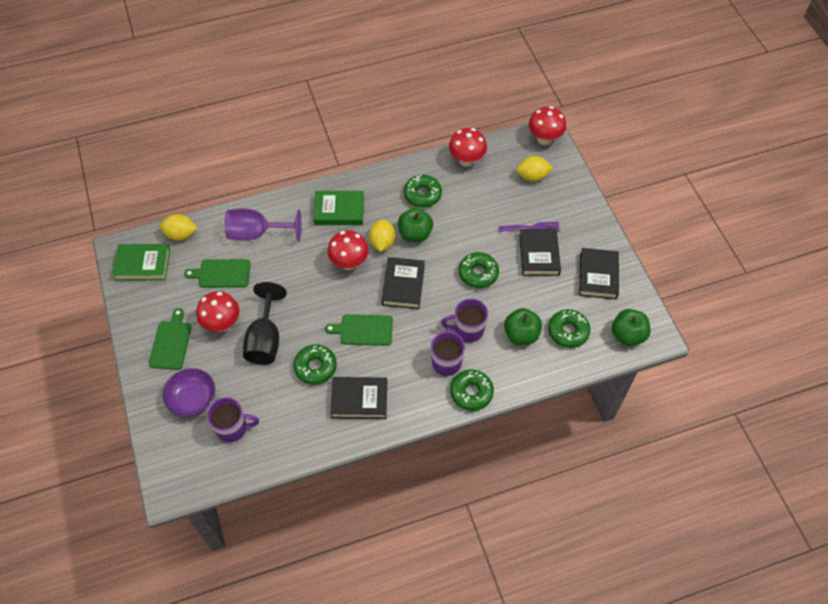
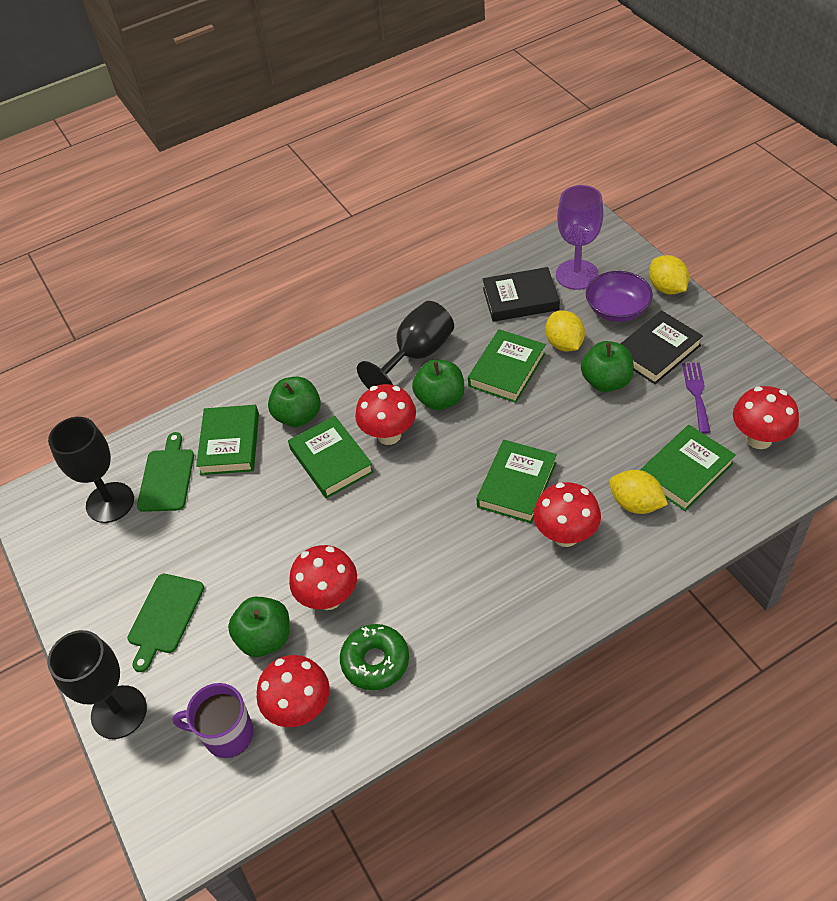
black book: 4 -> 2
black goblet: 1 -> 3
green apple: 3 -> 4
green book: 2 -> 5
green cutting board: 3 -> 2
green donut: 5 -> 1
purple mug: 3 -> 1
red mushroom: 4 -> 5

